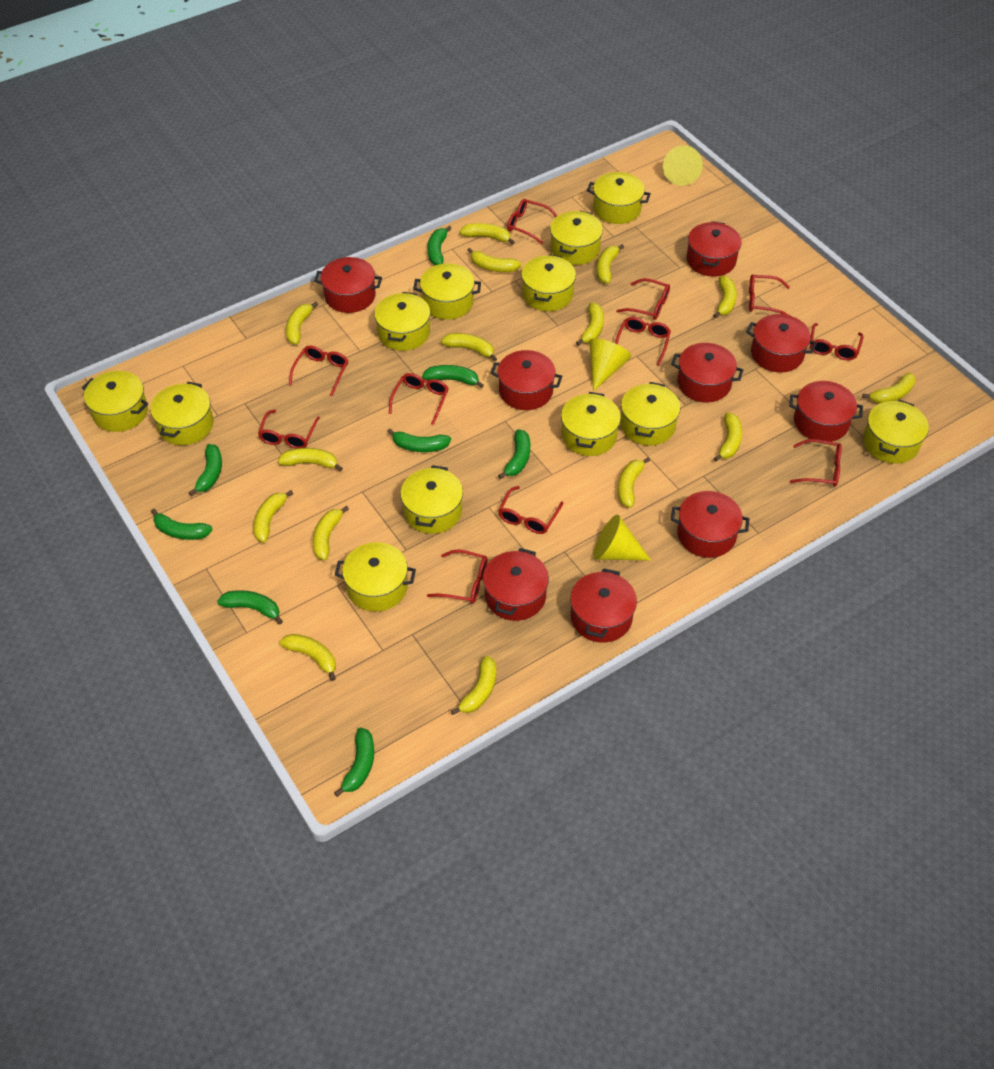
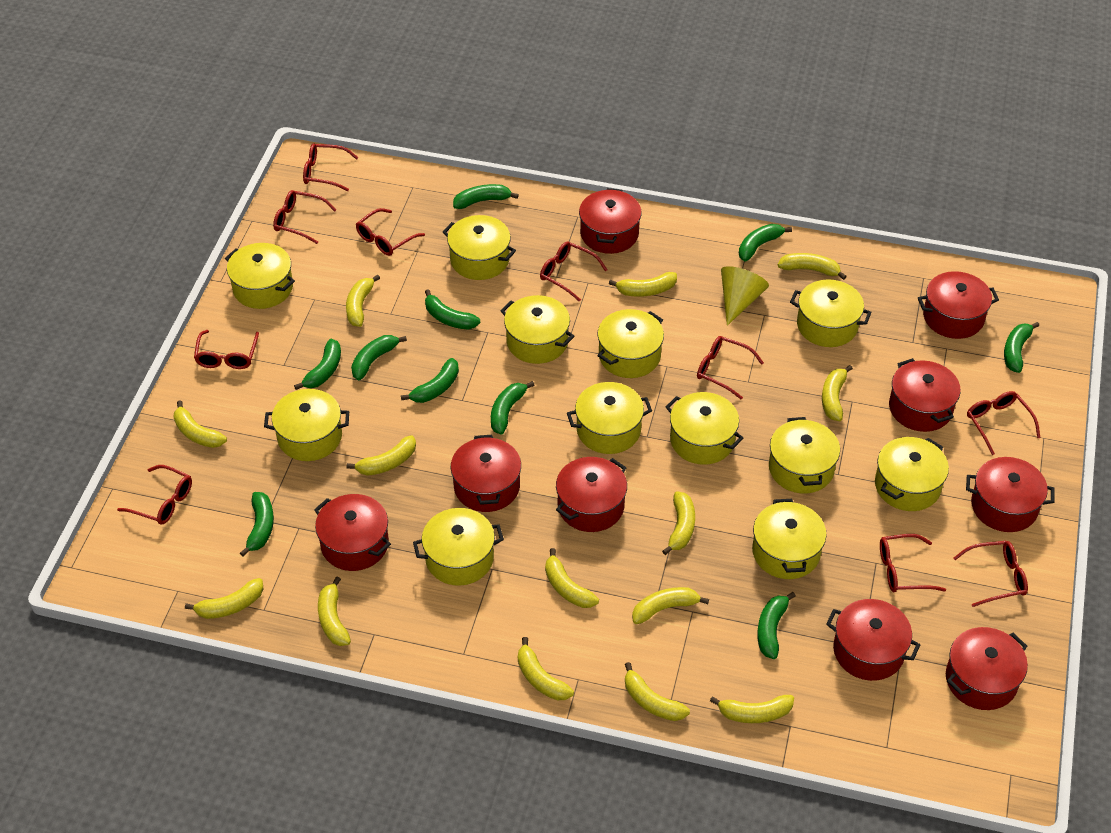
green banana: 8 -> 10
red glasses: 11 -> 10
yellow banana: 15 -> 14
yellow cone: 3 -> 1

